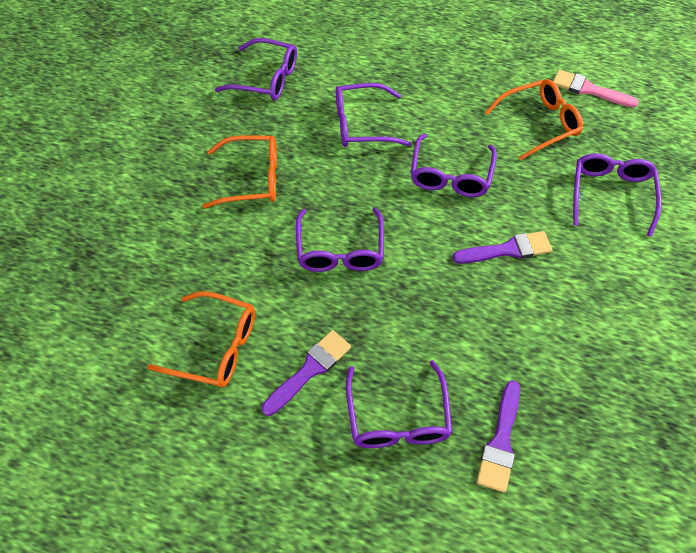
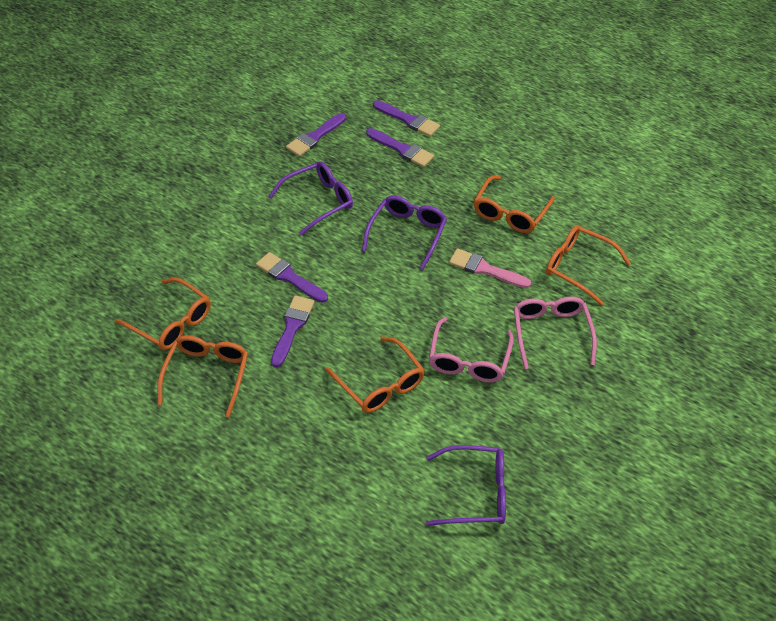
orange glasses: 3 -> 5
pink glasses: 0 -> 2
purple brush: 3 -> 5
purple glasses: 6 -> 3

